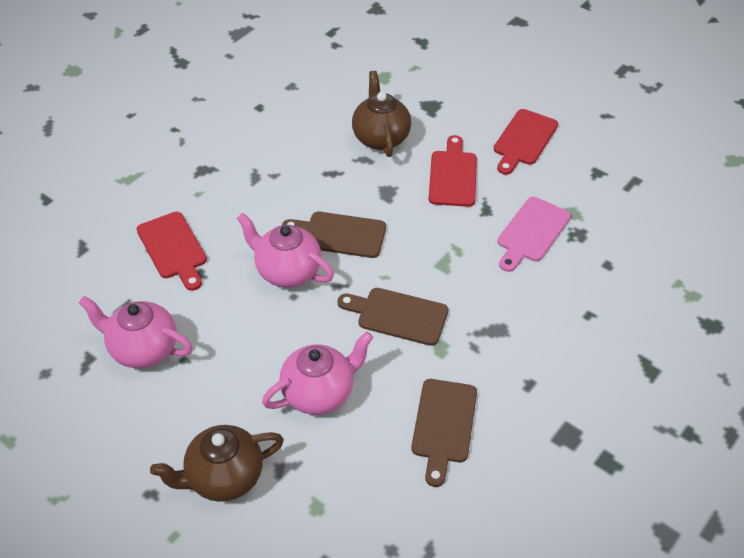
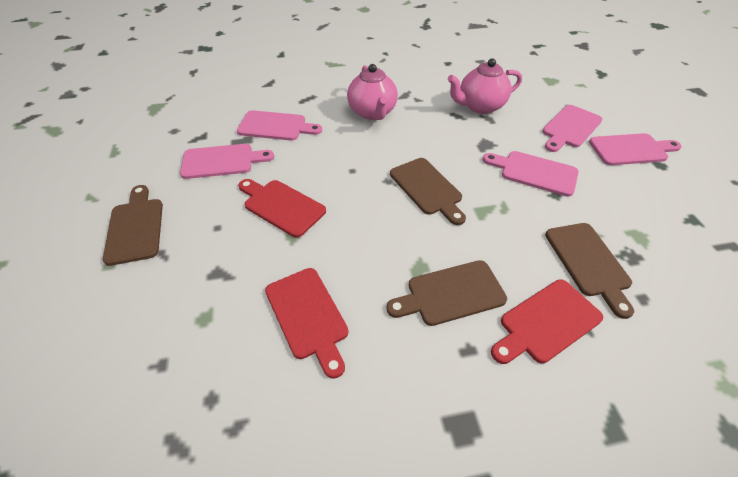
brown cutting board: 3 -> 4
brown teapot: 2 -> 0
pink cutting board: 1 -> 5
pink teapot: 3 -> 2

